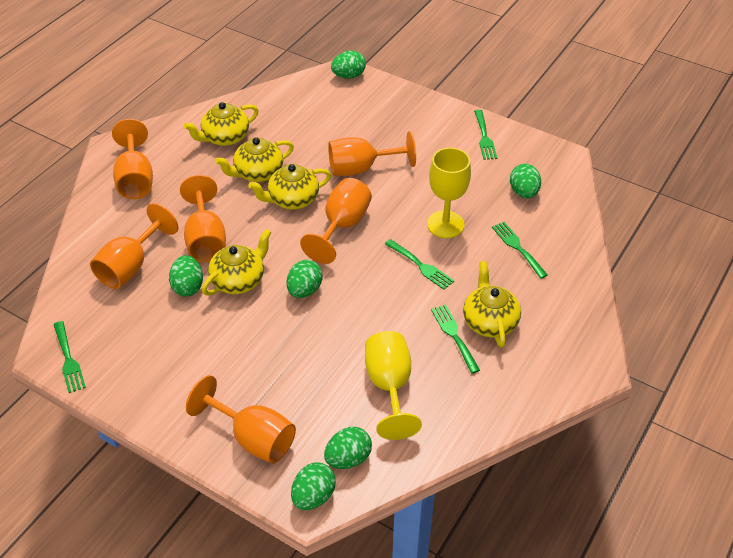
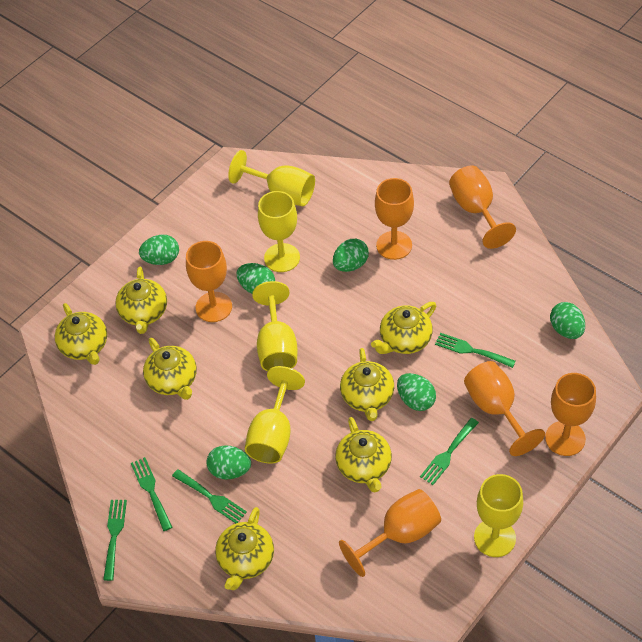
yellow goblet: 2 -> 5
yellow teapot: 5 -> 7

